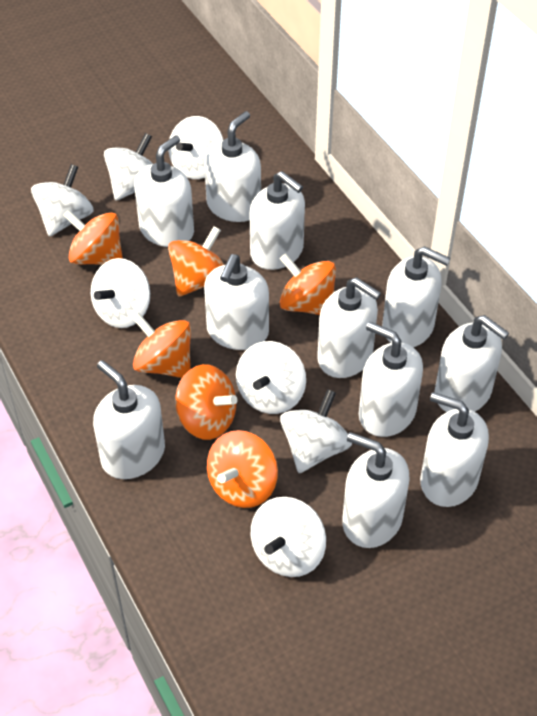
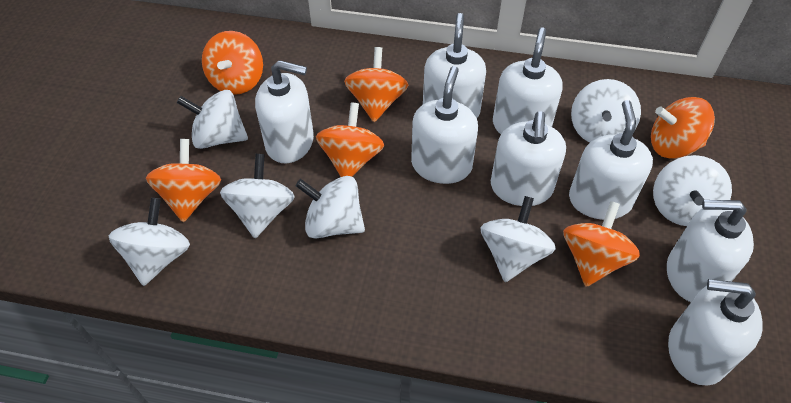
white soap dispenser: 11 -> 8

